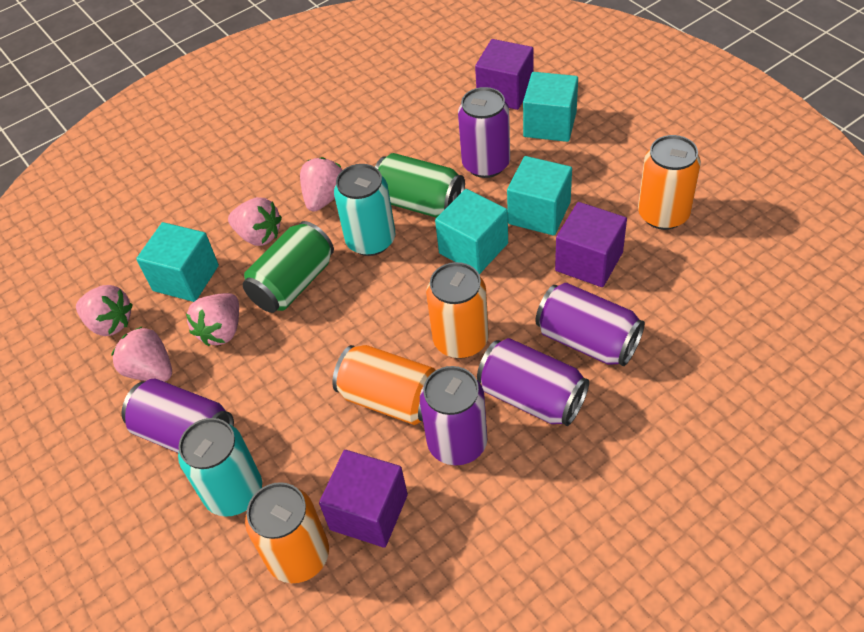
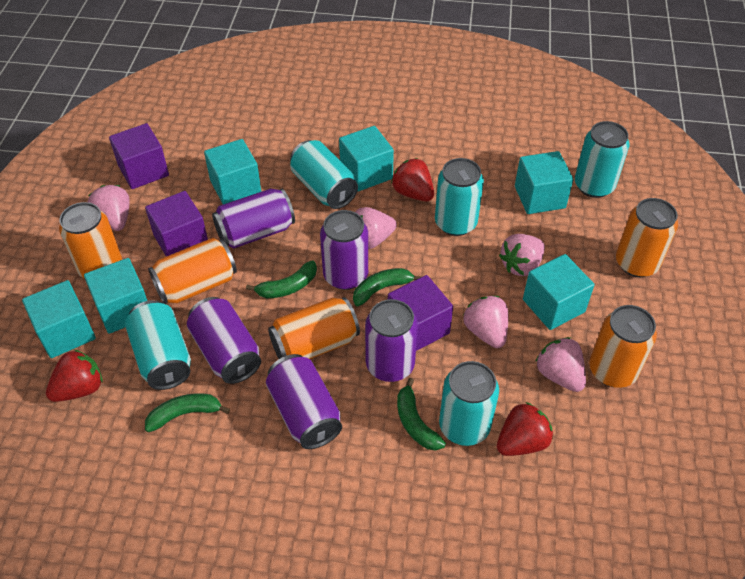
green banana: 0 -> 4
green can: 2 -> 0
orange can: 4 -> 5
red strawberry: 0 -> 3
turquoise can: 2 -> 5
turquoise cube: 4 -> 6

